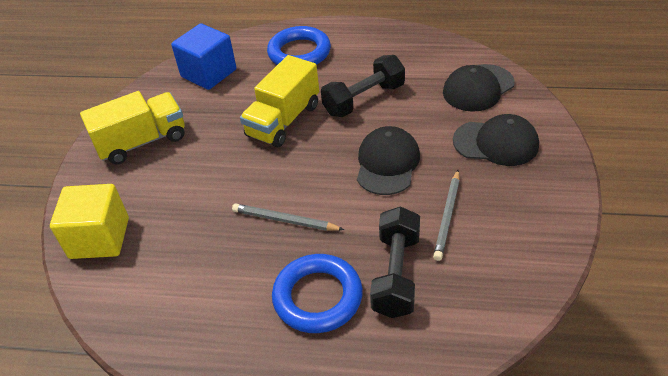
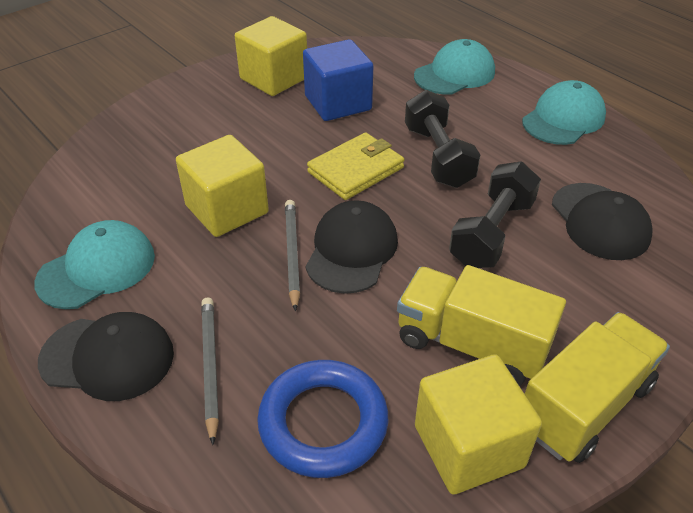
blue ring: 2 -> 1
turquoise cap: 0 -> 3
yellow cube: 1 -> 3
yellow wallet: 0 -> 1

